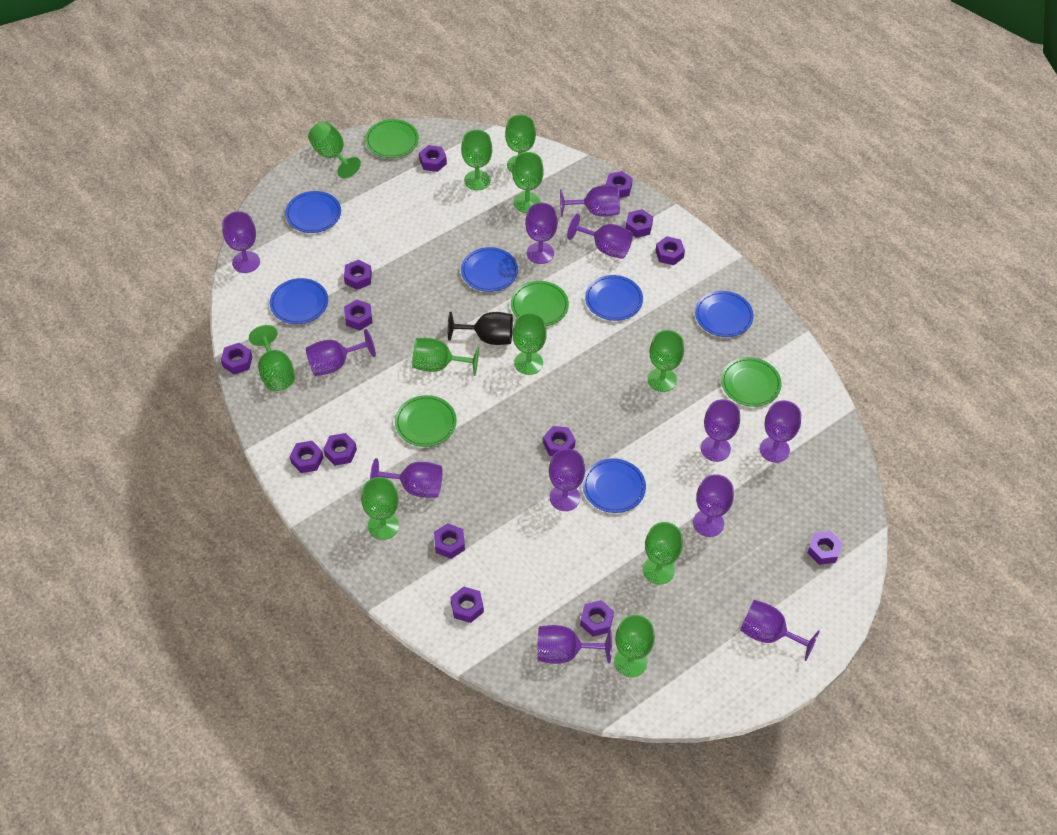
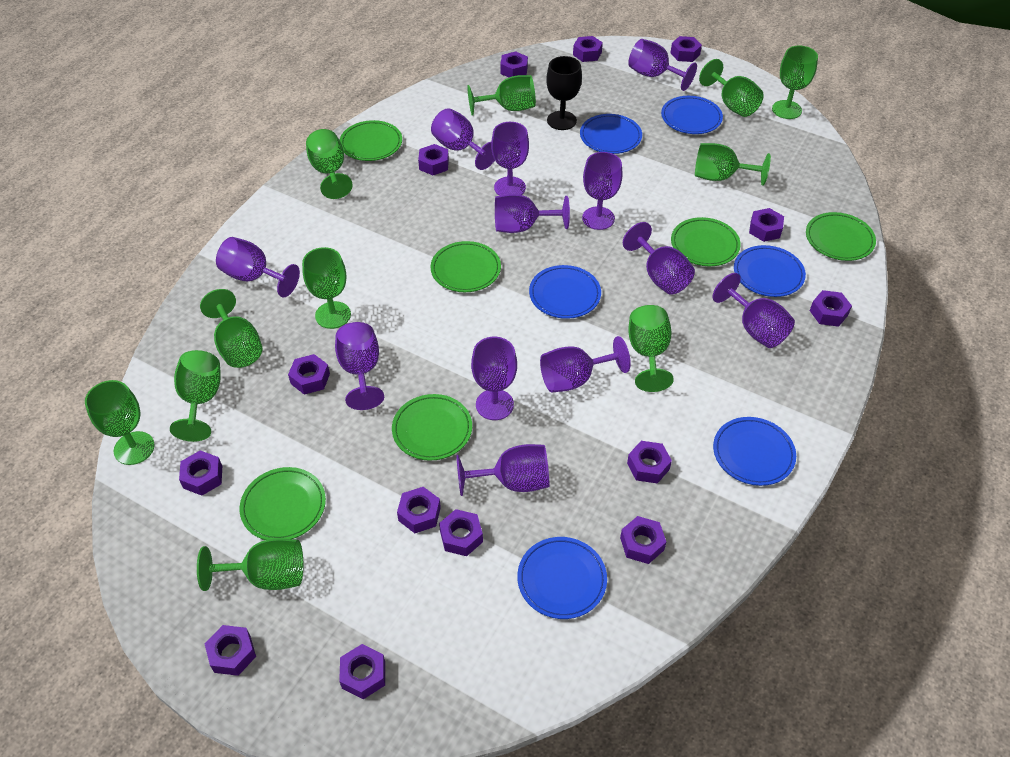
green plate: 4 -> 6

